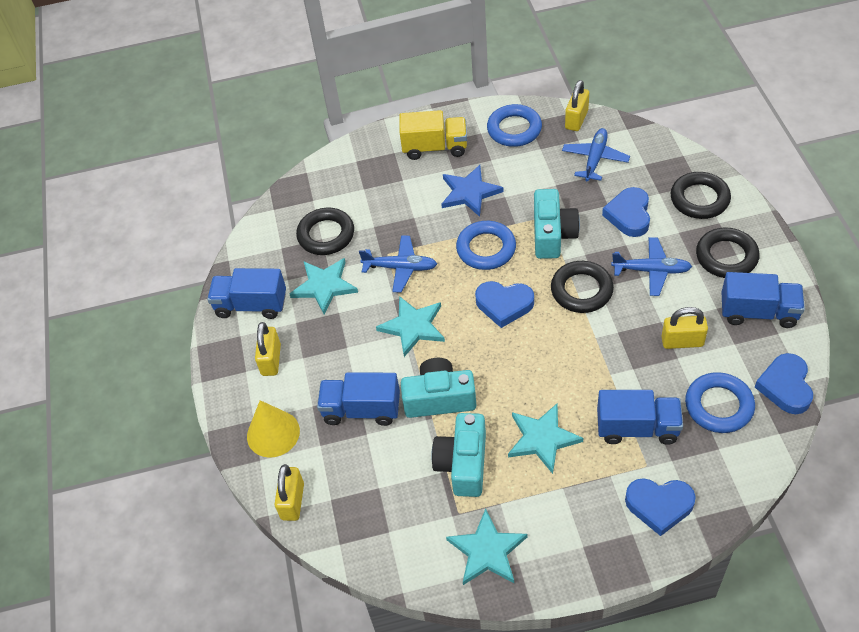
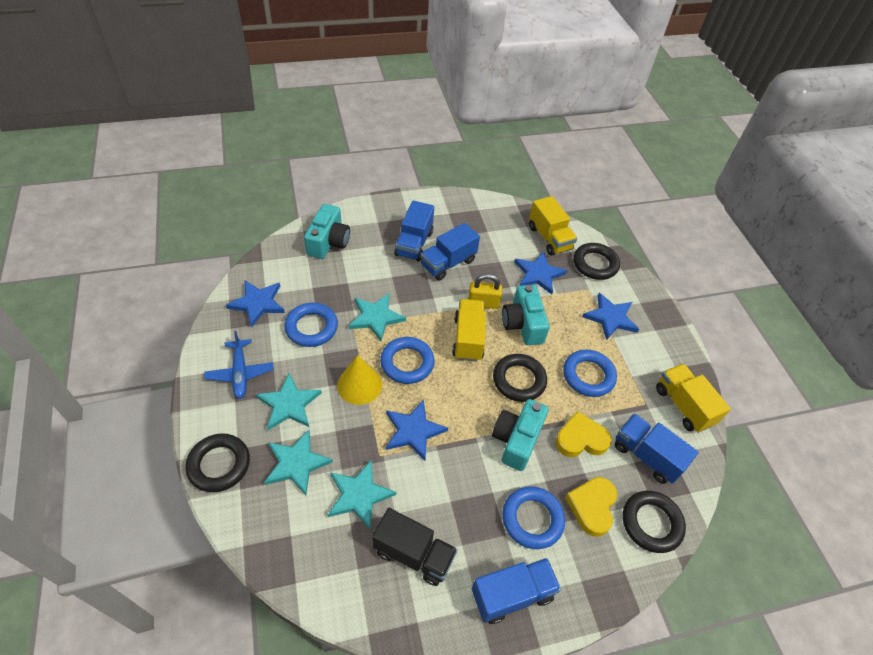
black truck: 0 -> 1
blue heart: 4 -> 0
blue plane: 3 -> 1
blue ring: 3 -> 4
blue star: 1 -> 4
yellow heart: 0 -> 2
yellow padlock: 4 -> 1
yellow truck: 1 -> 3

